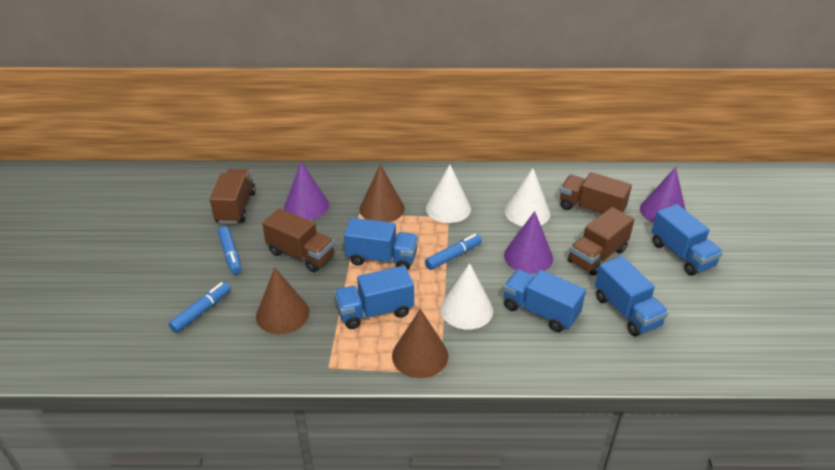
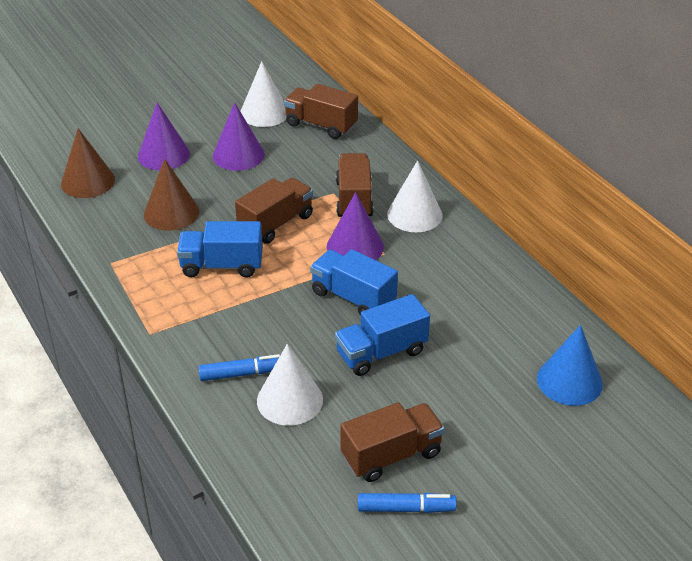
blue cone: 0 -> 1
blue marker: 3 -> 2
blue truck: 5 -> 3
brown cone: 3 -> 2

